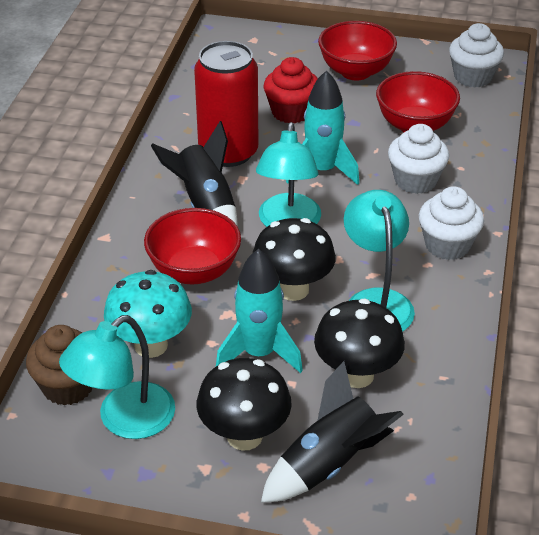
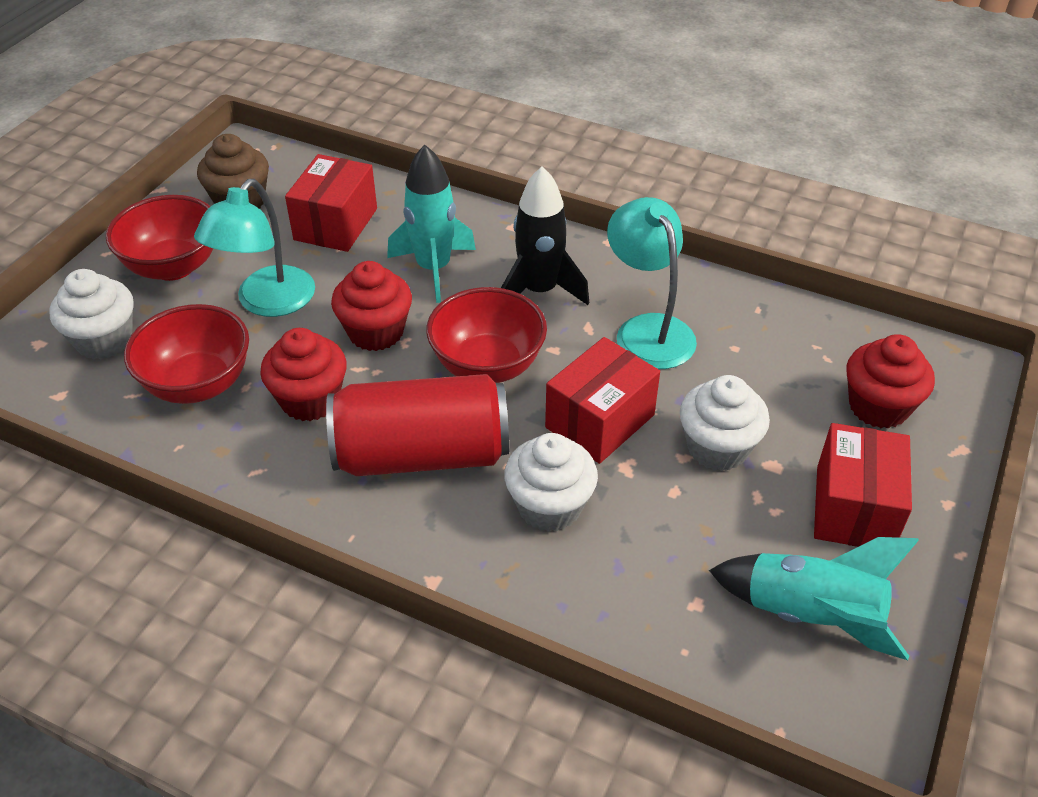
black mushroom: 3 -> 0
black rocket: 2 -> 1
red box: 0 -> 3
red cupcake: 1 -> 3
turquoise lamp: 3 -> 2
turquoise mushroom: 1 -> 0

